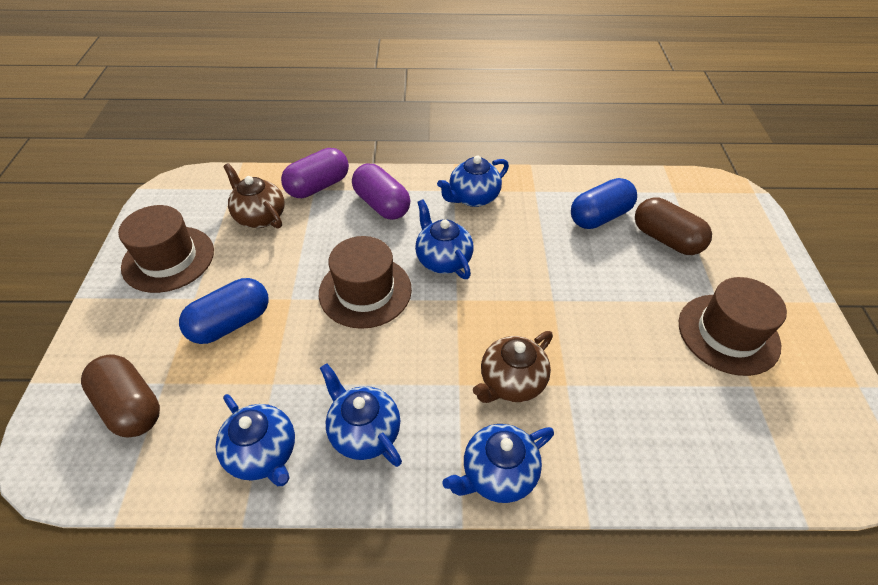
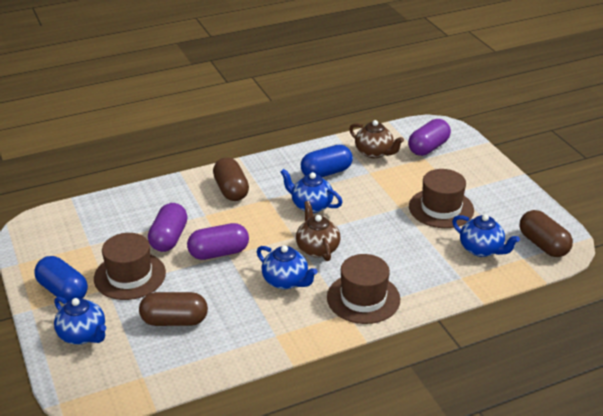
blue teapot: 5 -> 4
brown capsule: 2 -> 3
purple capsule: 2 -> 3

